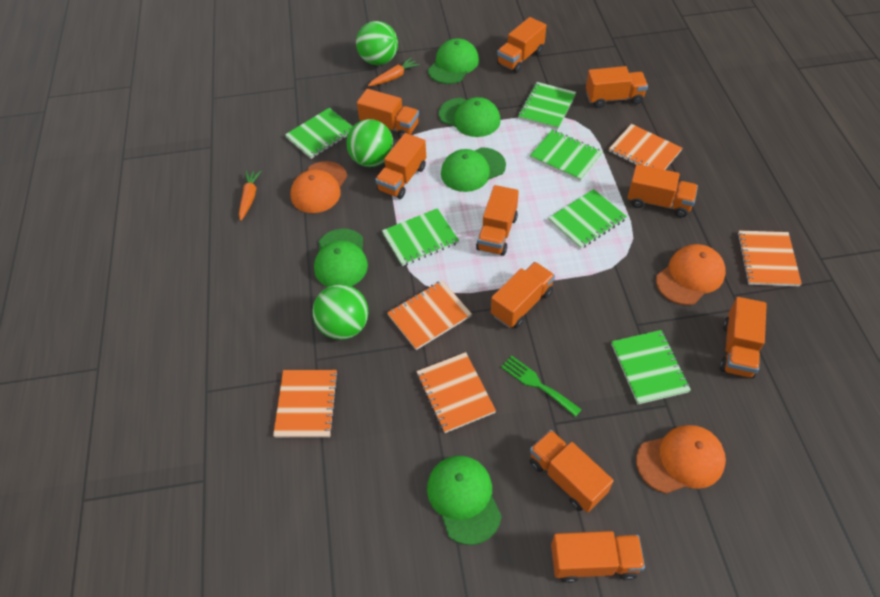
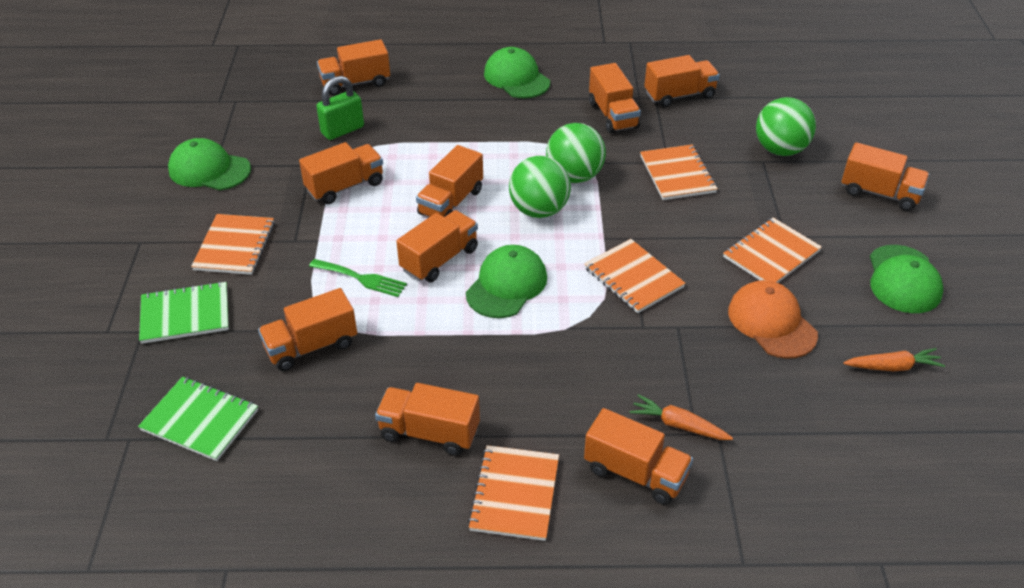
green cap: 5 -> 4
green notebook: 6 -> 2
green padlock: 0 -> 1
orange cap: 3 -> 1

